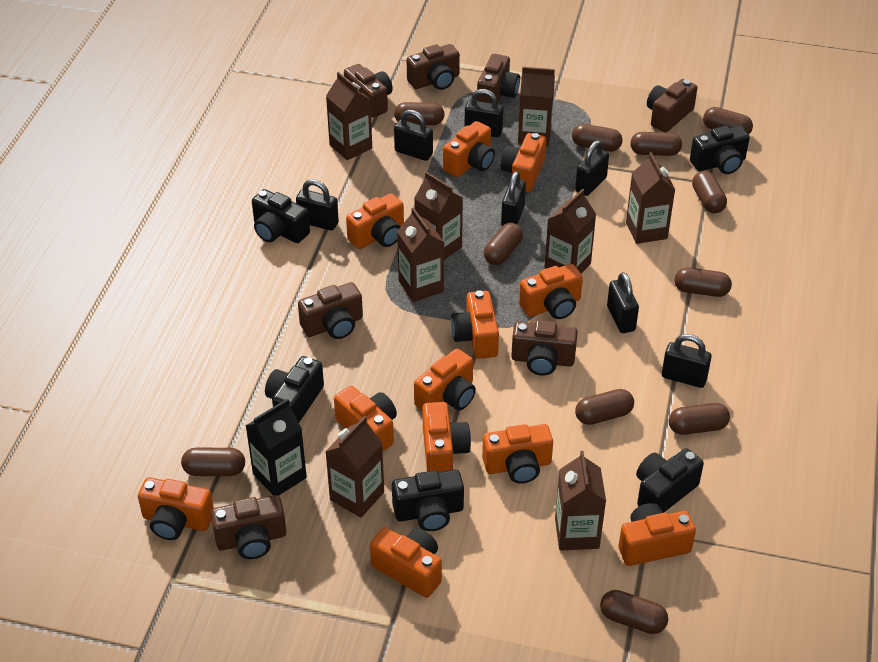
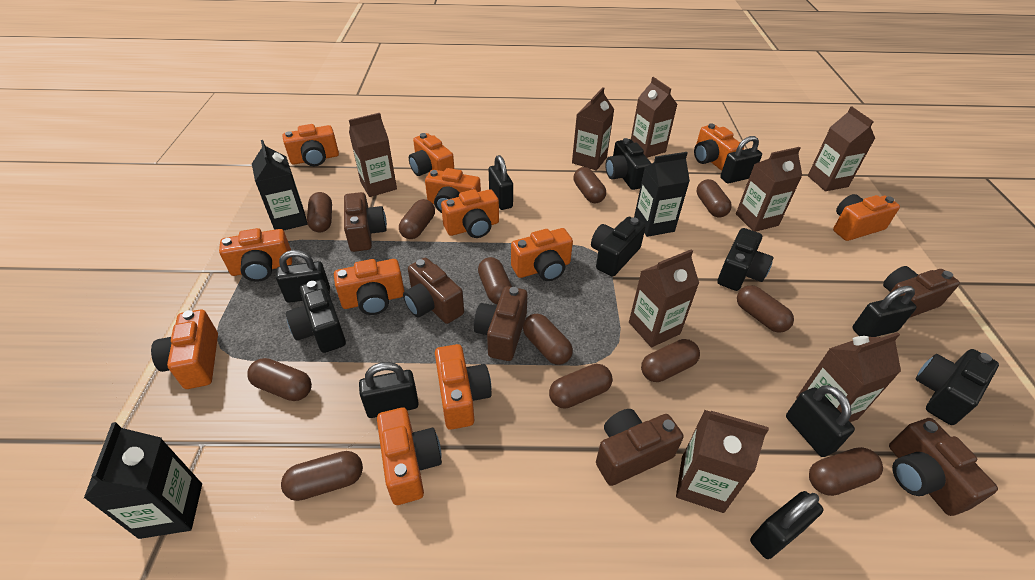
black carton: 1 -> 3
brown camera: 7 -> 6
brown capsule: 11 -> 12

